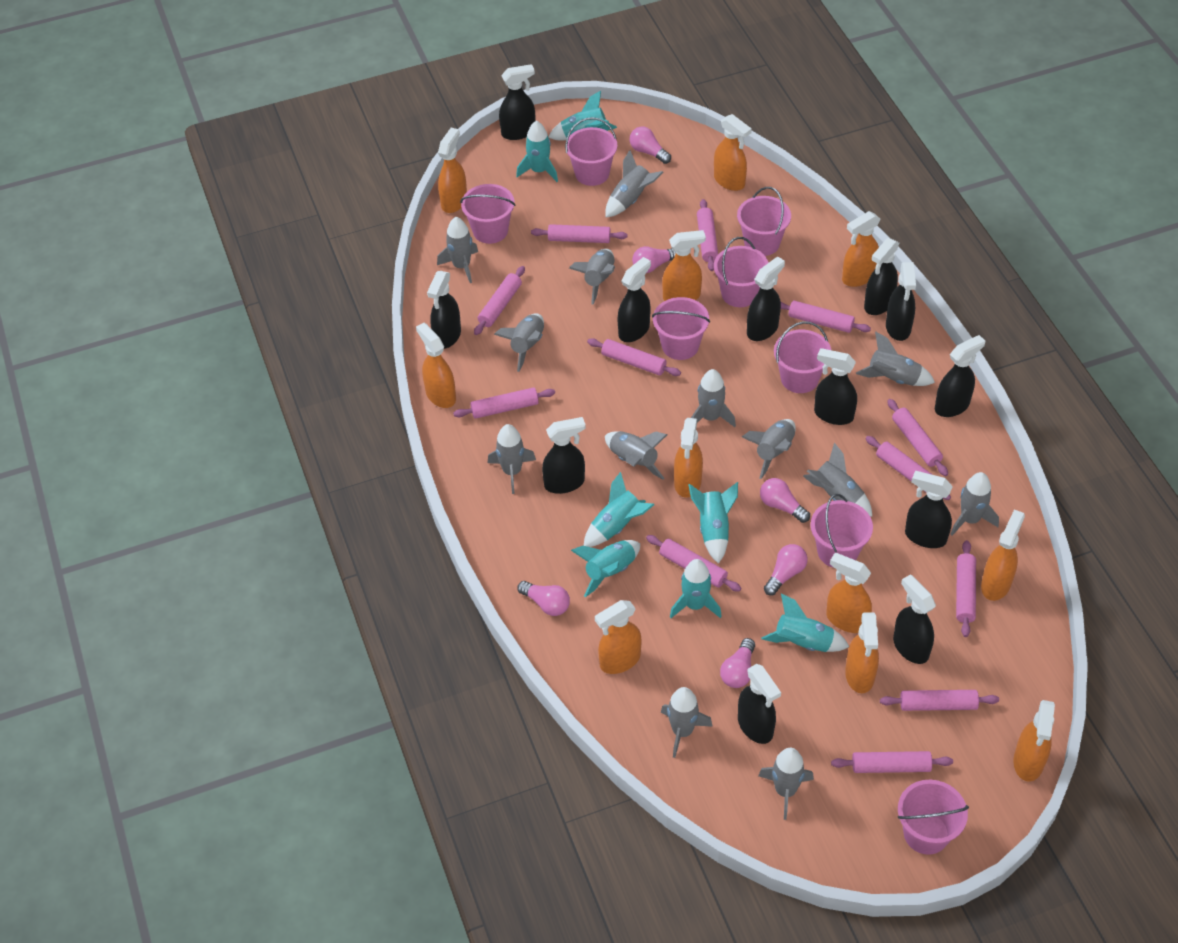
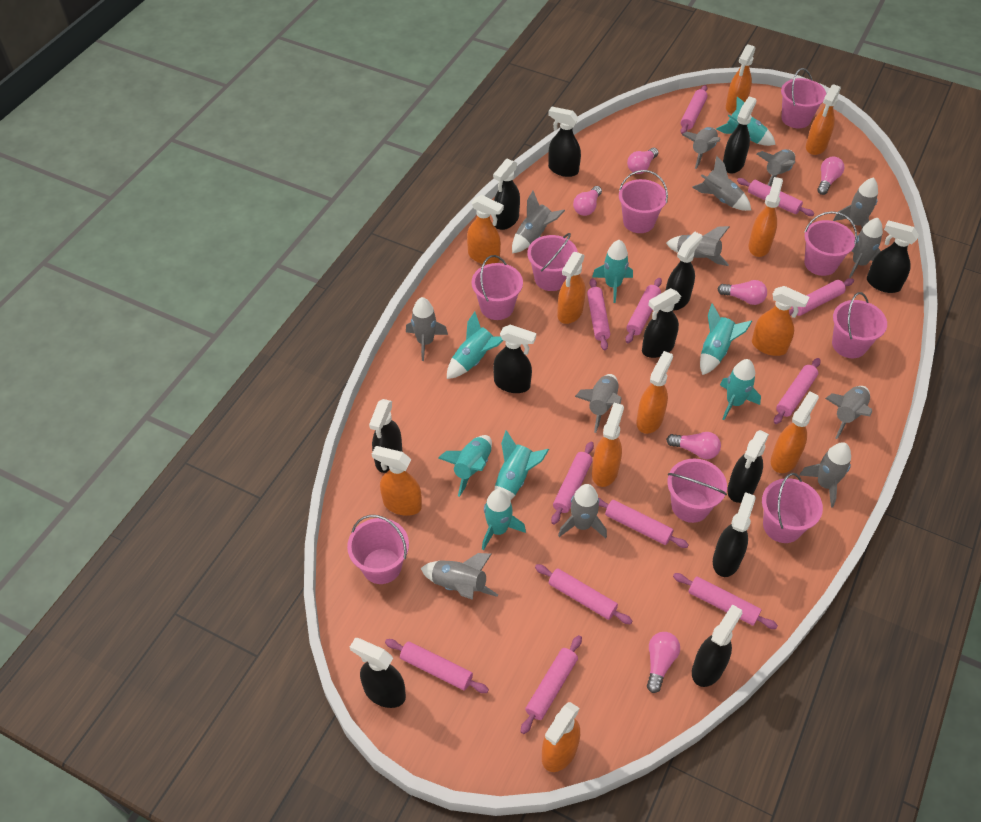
pink bucket: 8 -> 9
turquoise rocket: 7 -> 8

